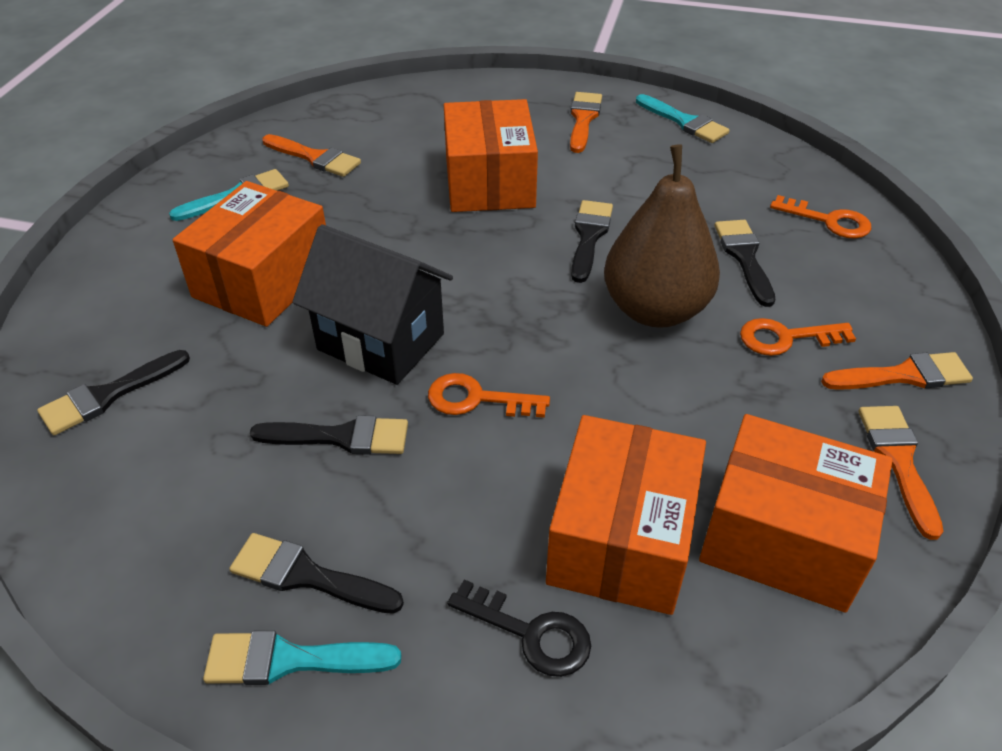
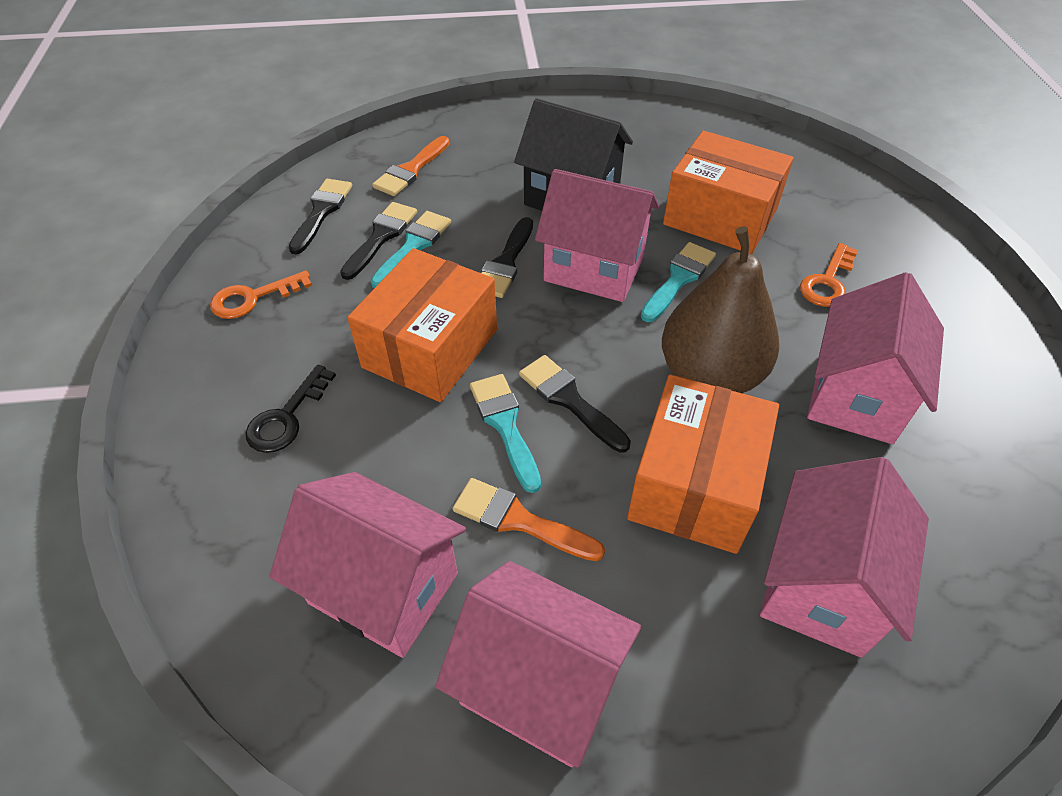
black brush: 5 -> 4
orange box: 4 -> 3
orange brush: 4 -> 2
orange key: 3 -> 2
pink house: 0 -> 5

